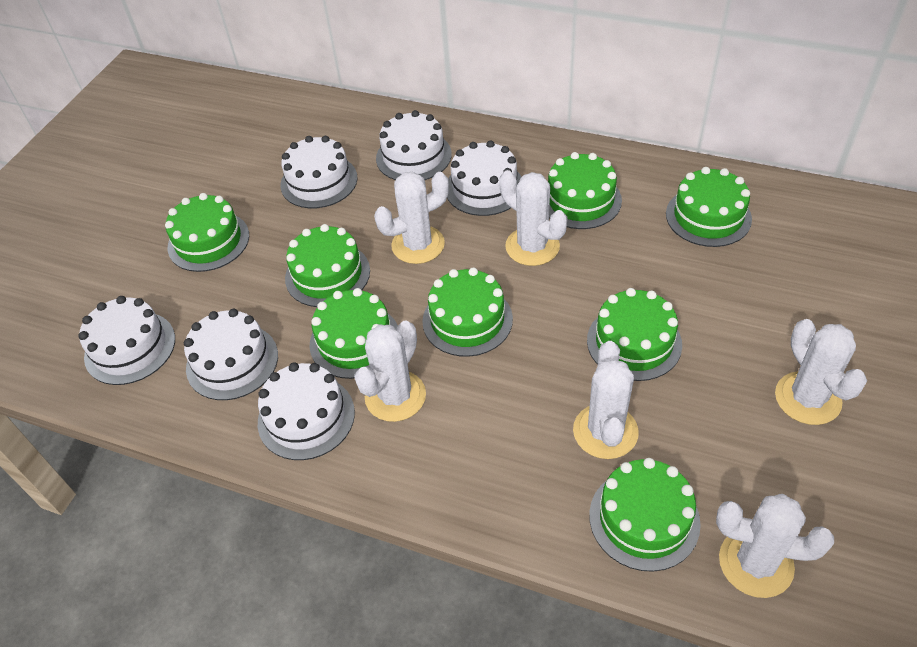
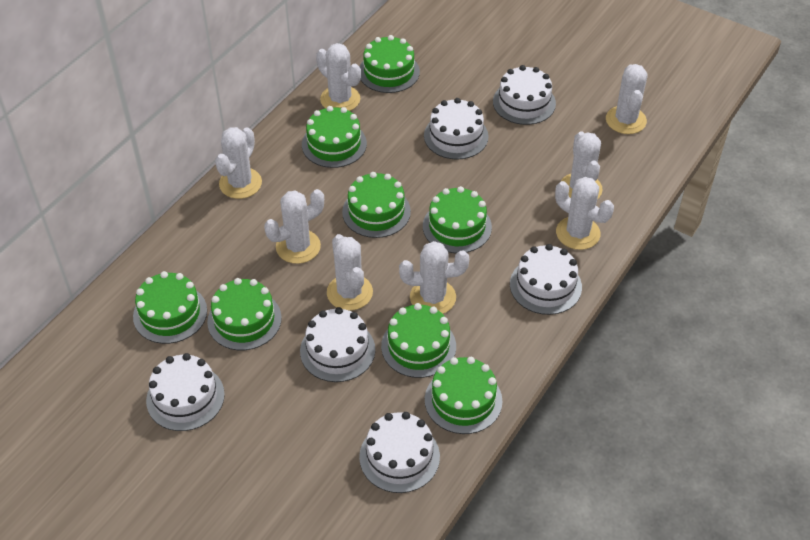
white cactus: 6 -> 8

